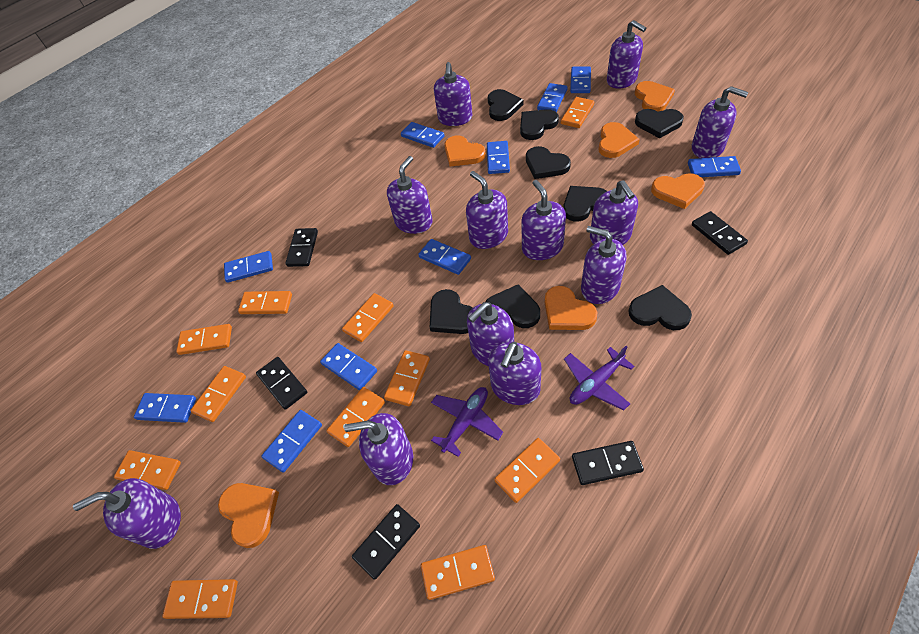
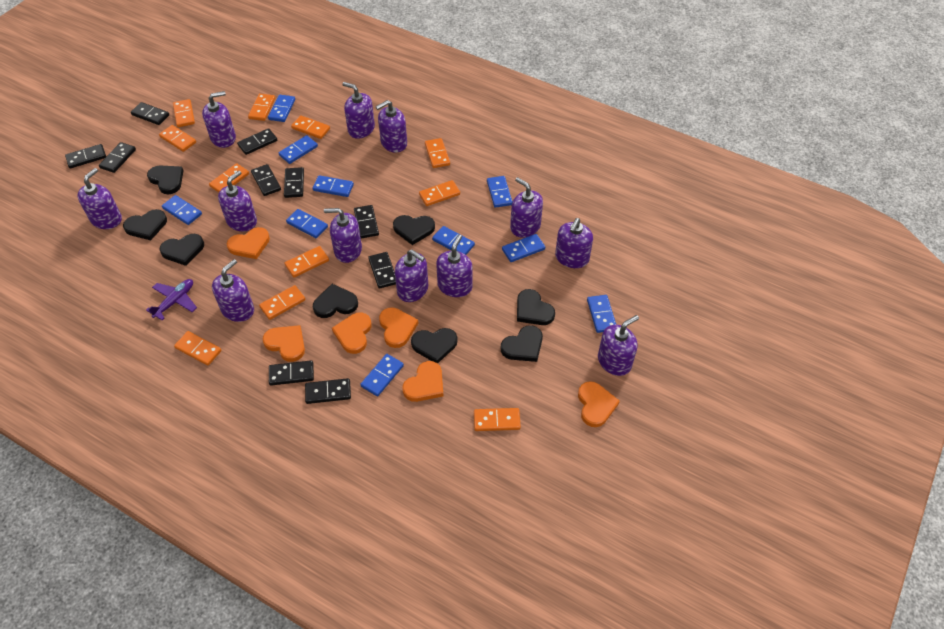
black domino: 5 -> 10
purple plane: 2 -> 1

